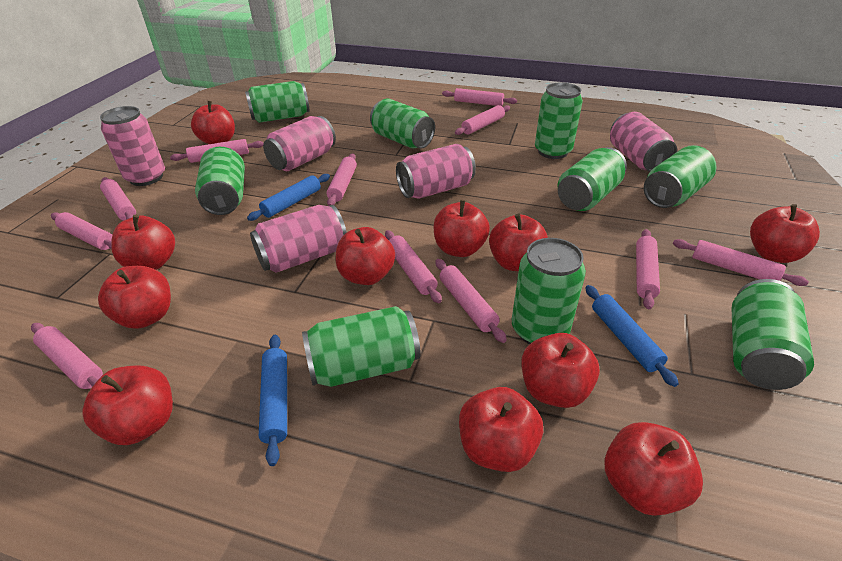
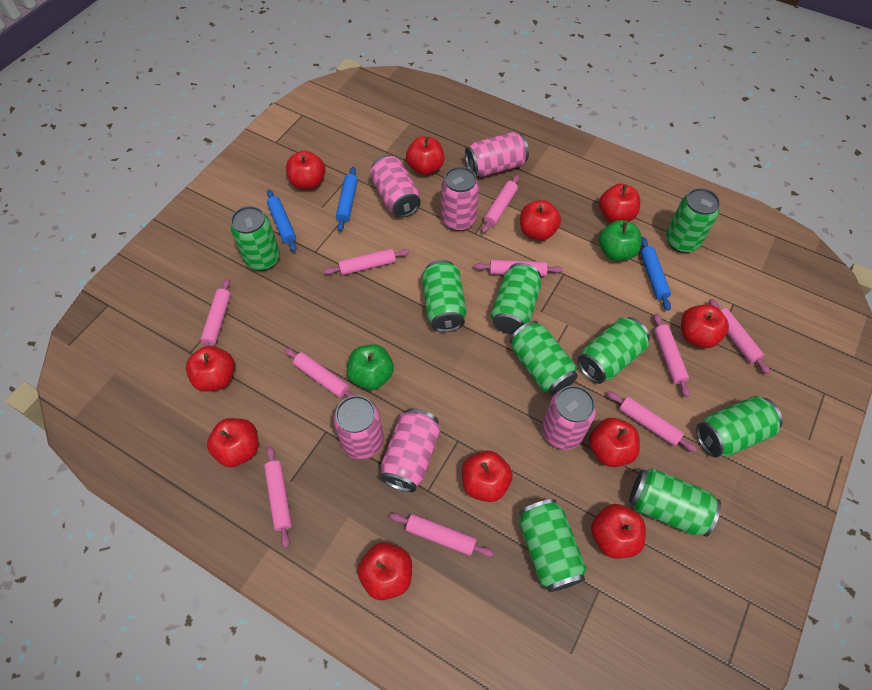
green apple: 0 -> 2
pink can: 5 -> 6
pink rolling pin: 11 -> 10

